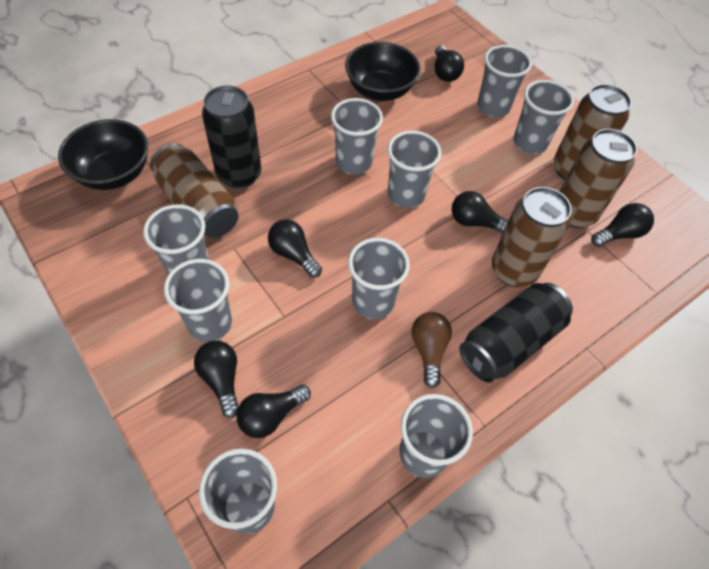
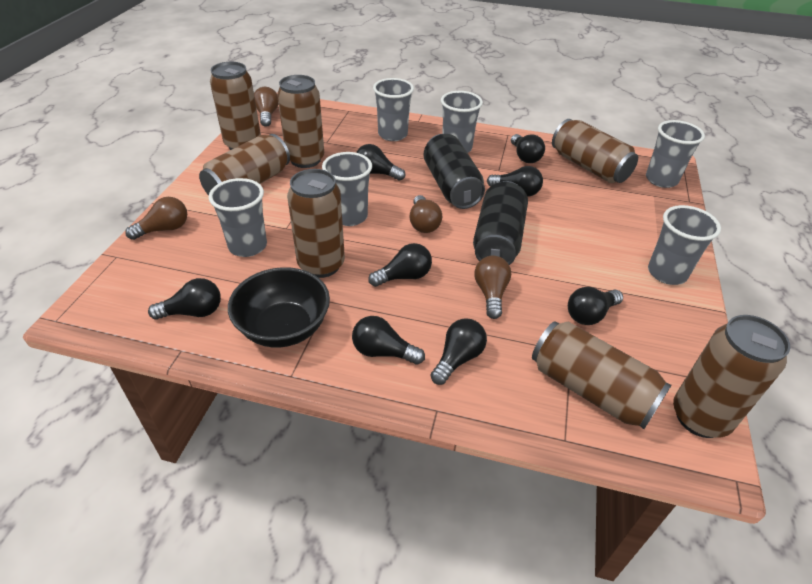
black bowl: 2 -> 1
black light bulb: 6 -> 8
brown can: 4 -> 7
brown light bulb: 1 -> 4
grey cup: 9 -> 6

